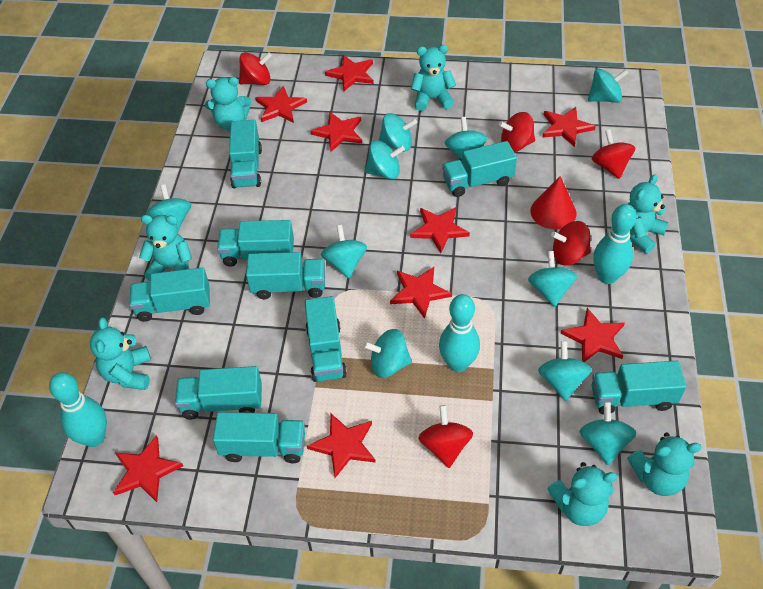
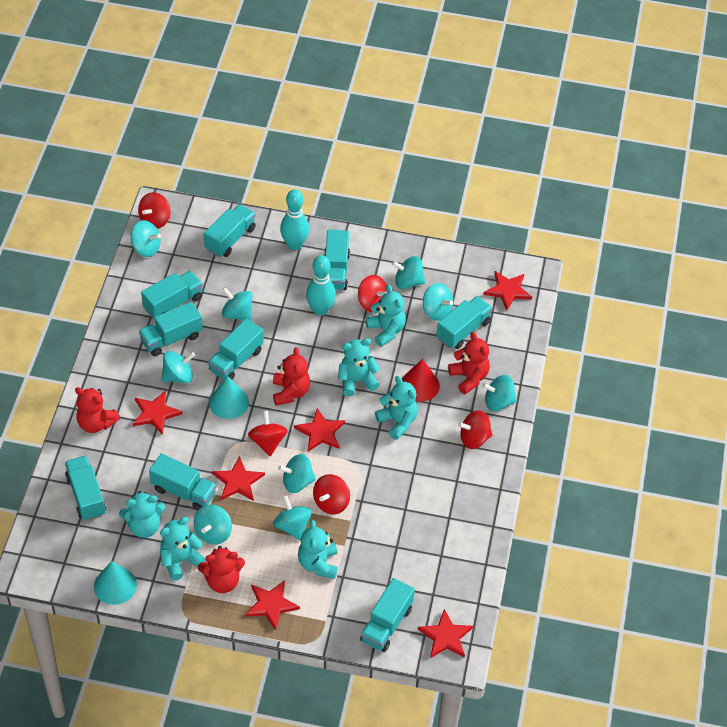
red star: 9 -> 6
red teddy bear: 0 -> 4
turquoise bowling pin: 3 -> 2
turquoise cone: 0 -> 2
turquoise spinning top: 10 -> 9
turquoise teddy bear: 7 -> 6

